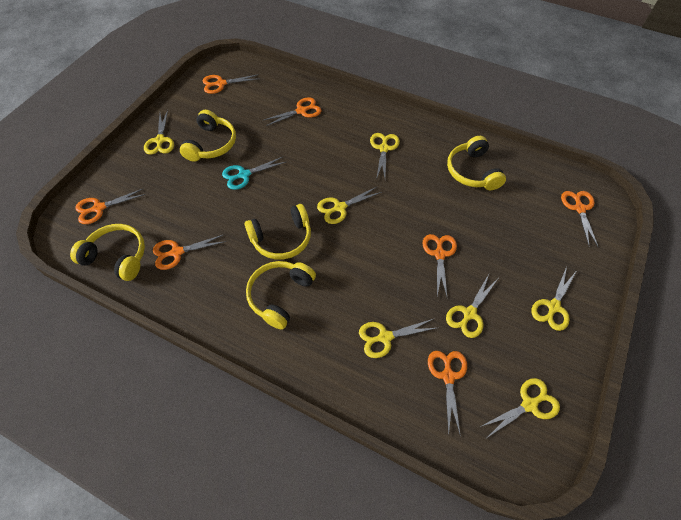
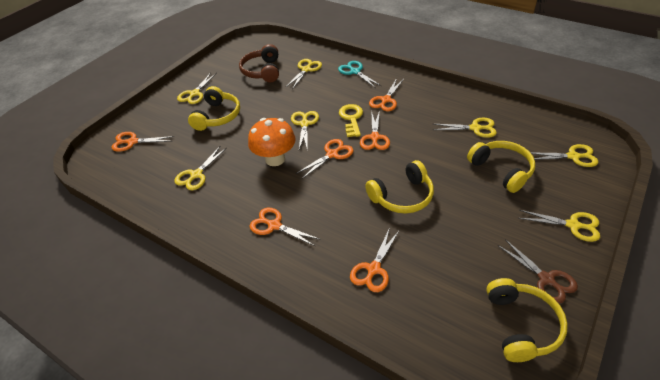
brown headphones: 0 -> 1
brown scissors: 0 -> 1
orange mushroom: 0 -> 1
orange scissors: 7 -> 6
yellow headphones: 5 -> 4
yellow key: 0 -> 1

